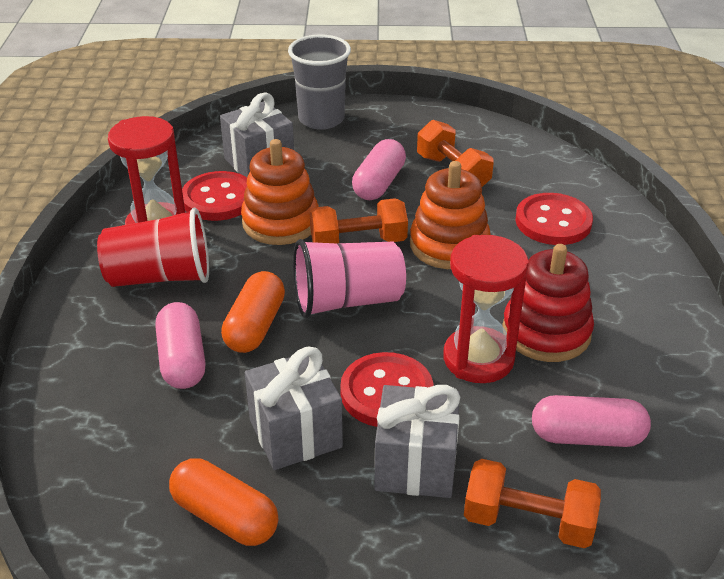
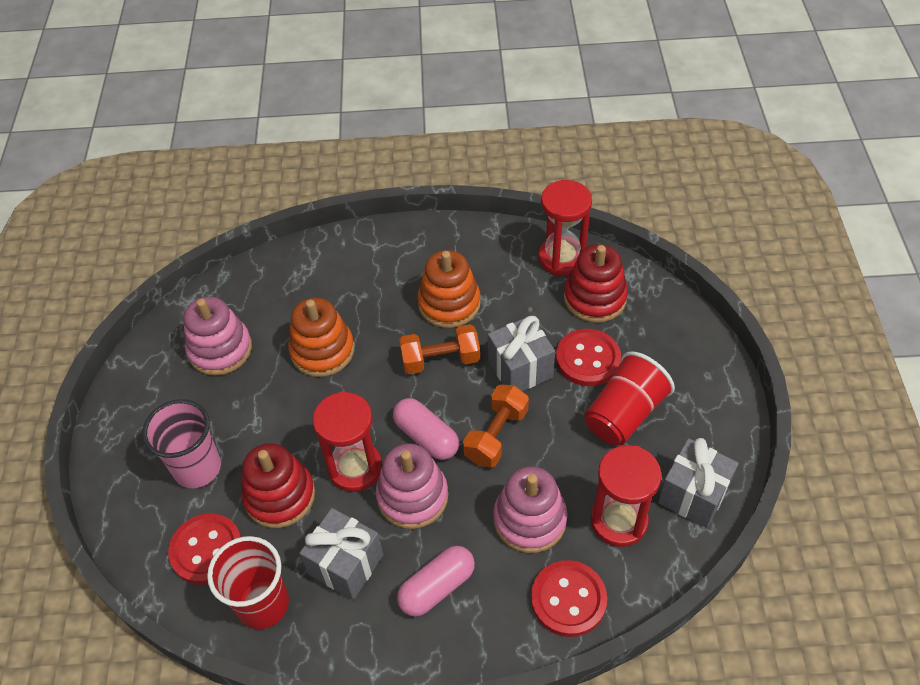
grey cup: 1 -> 0
orange capsule: 2 -> 0
orange dumbbell: 3 -> 2
pink capsule: 3 -> 2
pink stacking toy: 0 -> 3
red cup: 1 -> 2
red hourglass: 2 -> 3
red stacking toy: 1 -> 2

